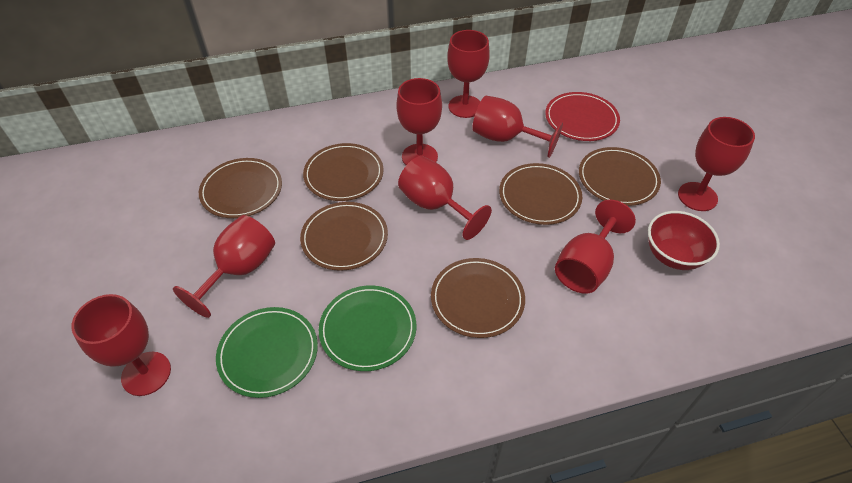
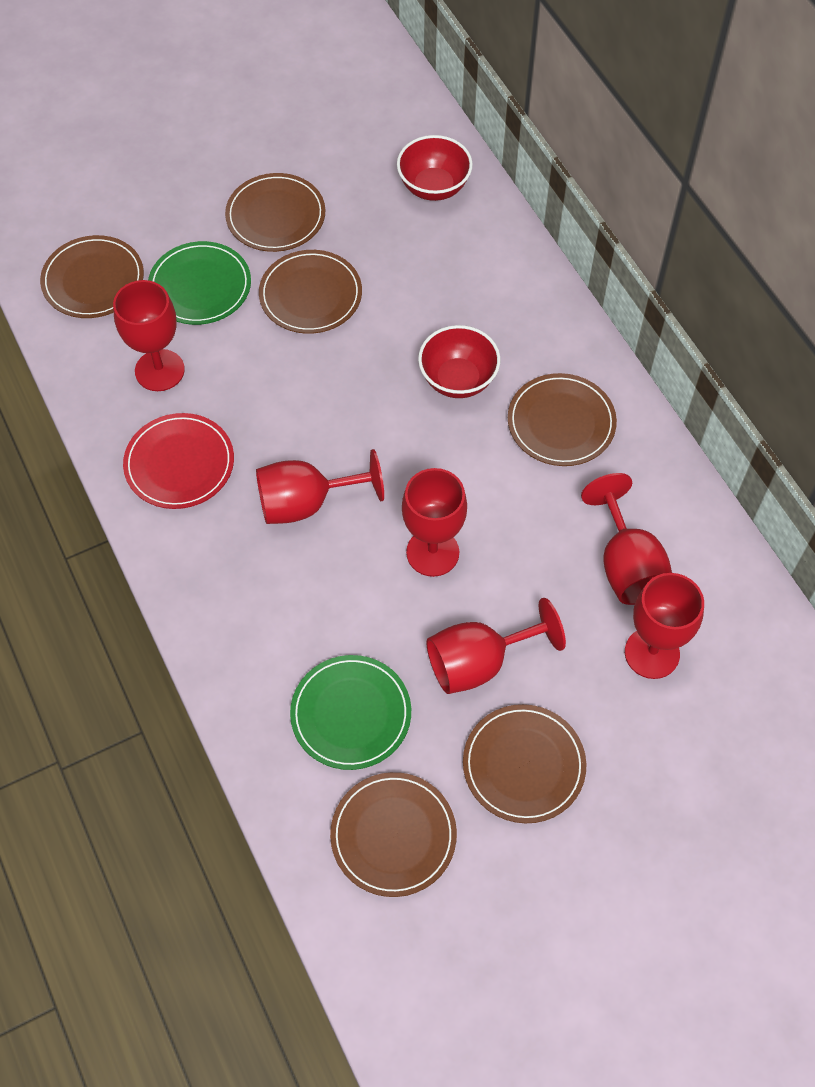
red bowl: 1 -> 2
red goblet: 8 -> 6

